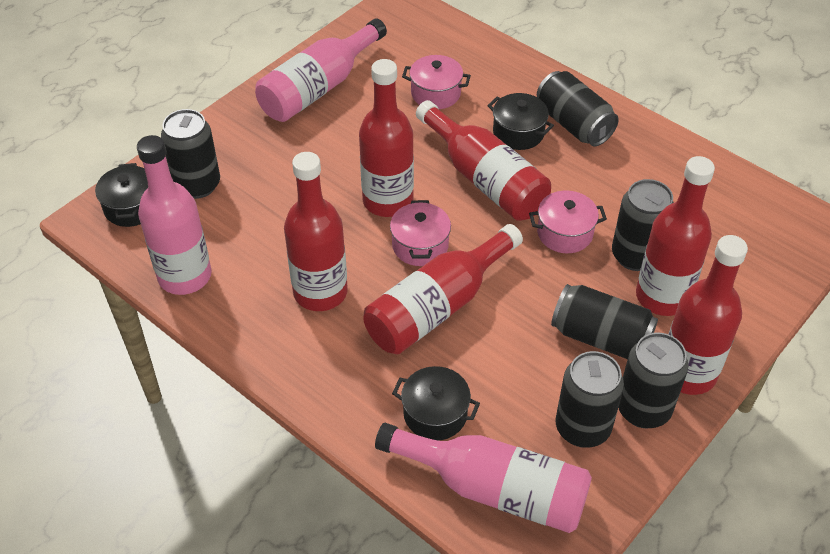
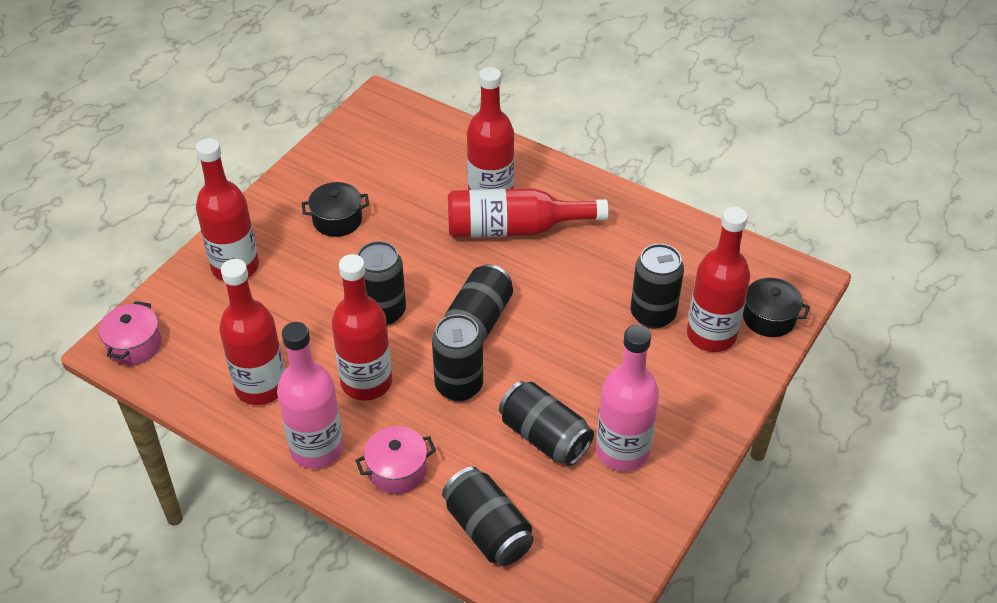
black pot: 3 -> 2
pink bottle: 3 -> 2
pink pot: 3 -> 2

